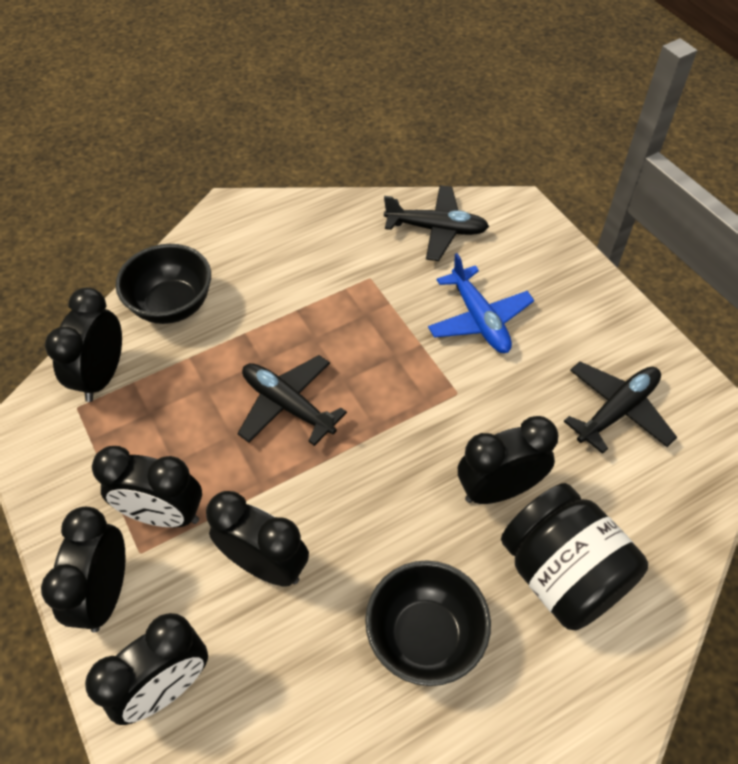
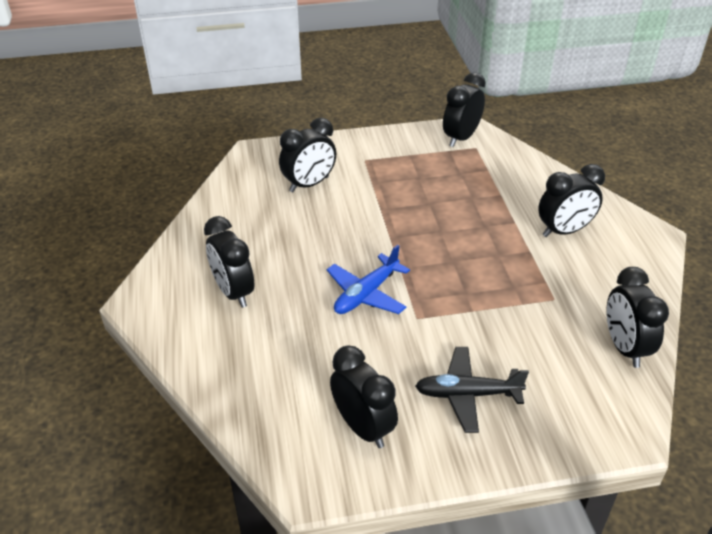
black bowl: 2 -> 0
black jar: 1 -> 0
black plane: 3 -> 1

